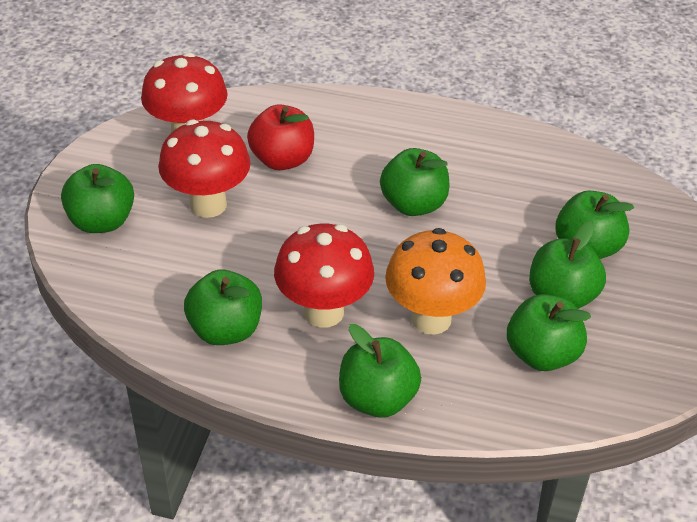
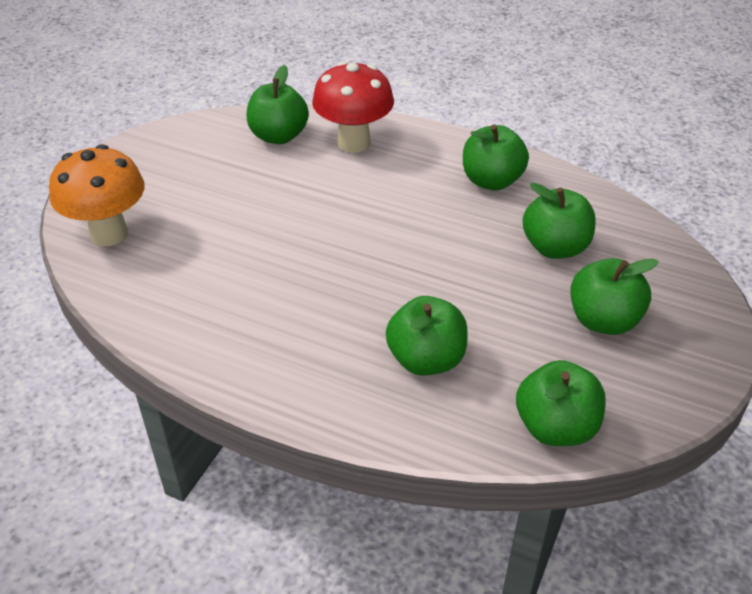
green apple: 7 -> 6
red apple: 1 -> 0
red mushroom: 3 -> 1

